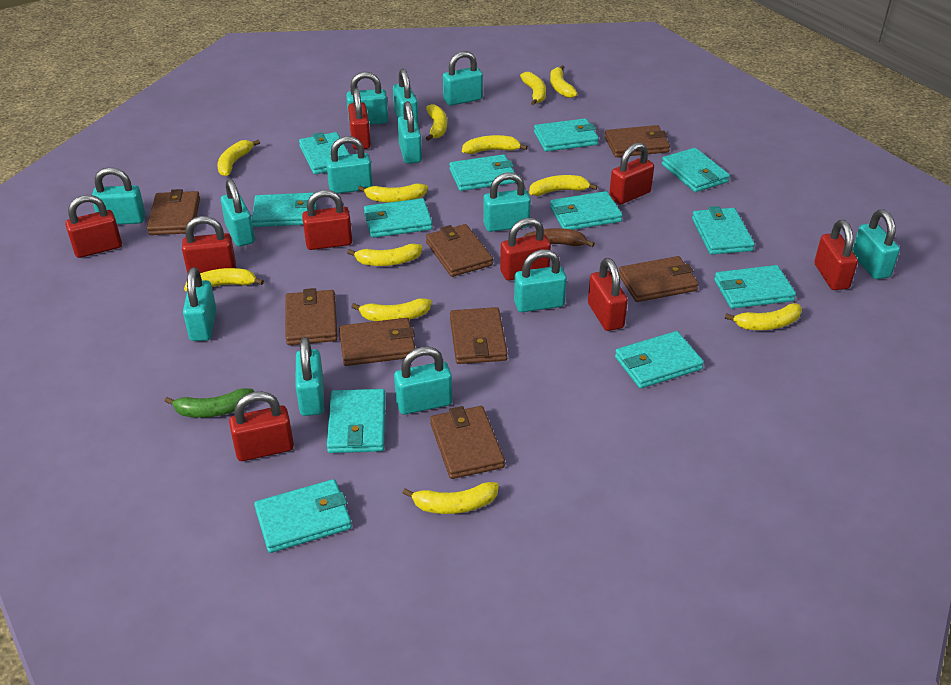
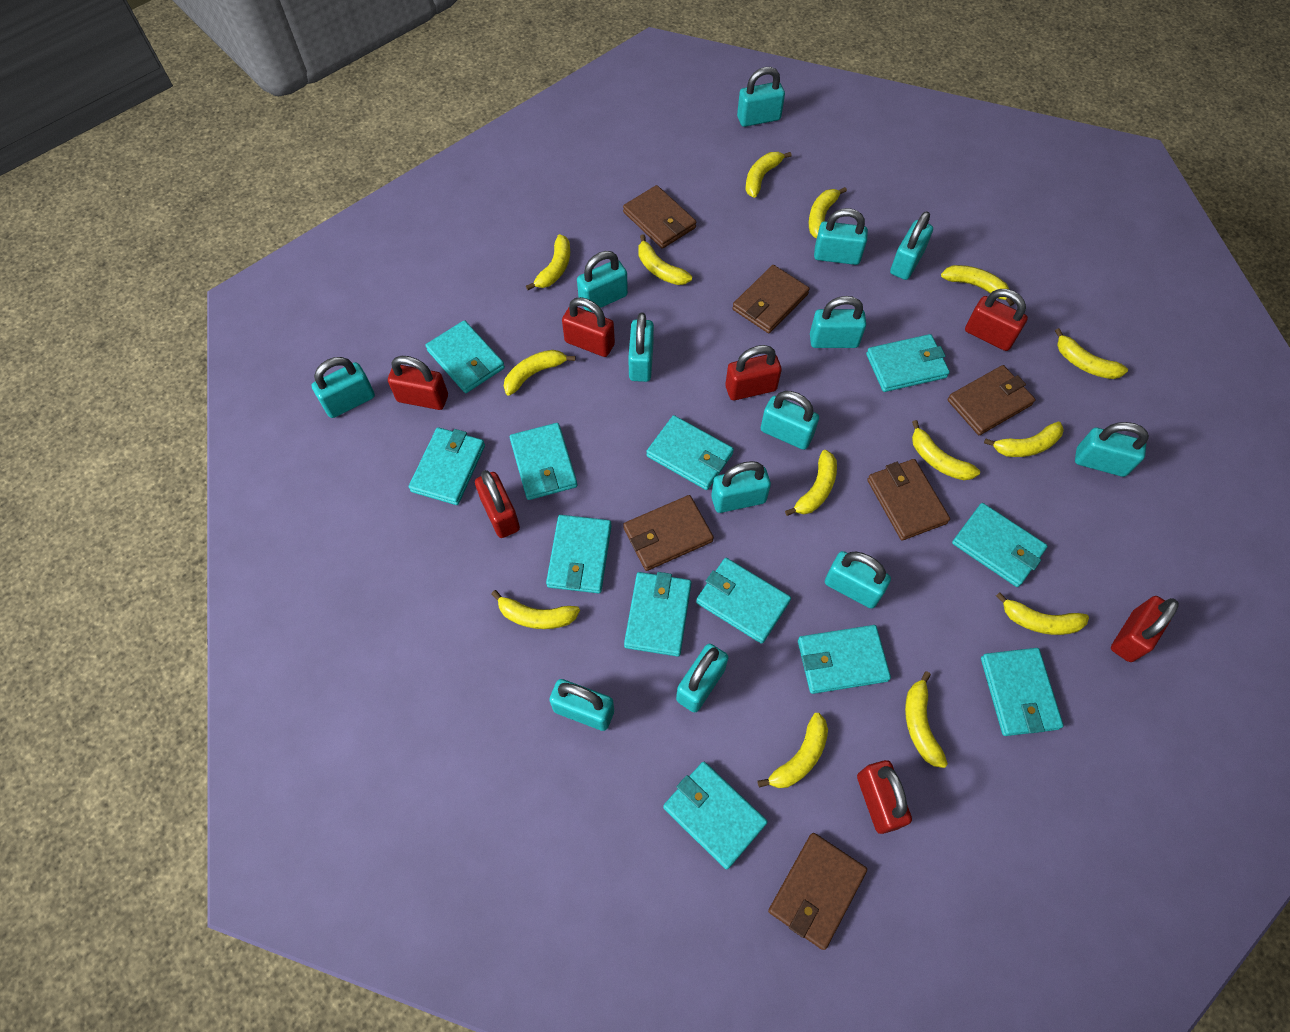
brown banana: 1 -> 0
brown wallet: 8 -> 6
green banana: 1 -> 0
red padlock: 9 -> 7
yellow banana: 12 -> 14

